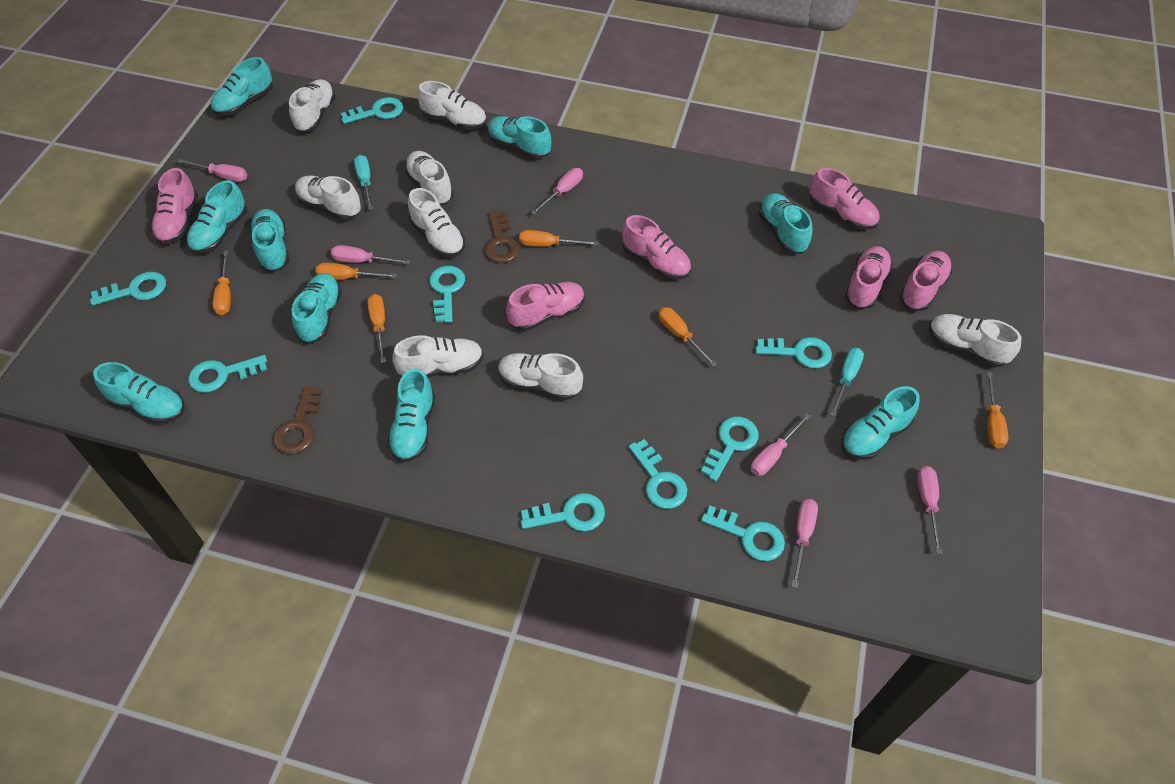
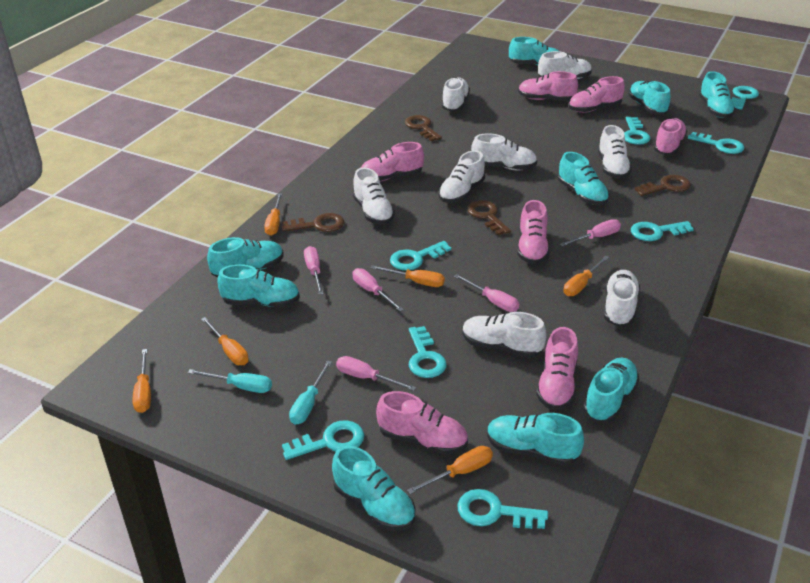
brown key: 2 -> 4
pink screwdriver: 6 -> 5
pink shoe: 6 -> 7
turquoise key: 9 -> 8

